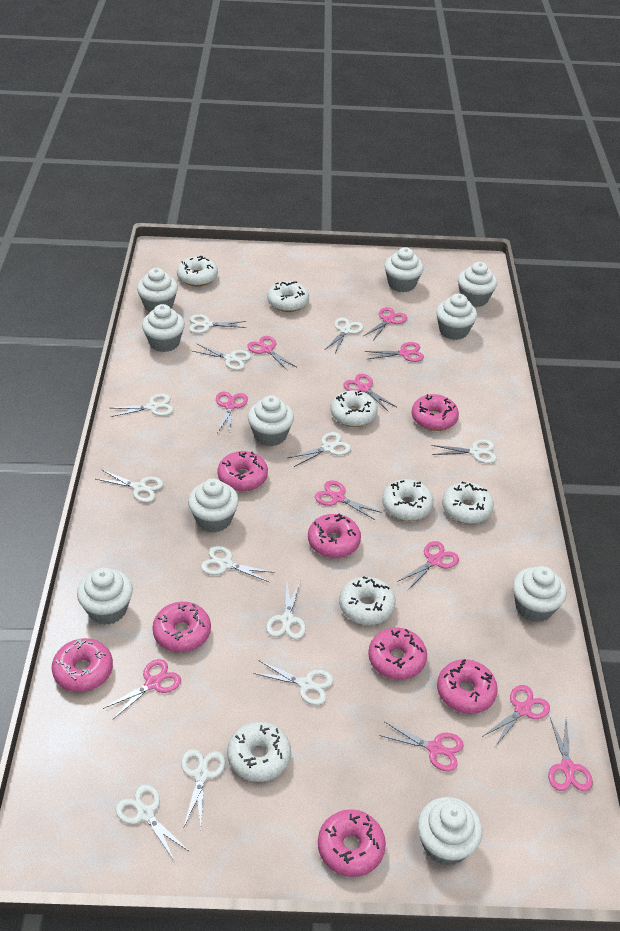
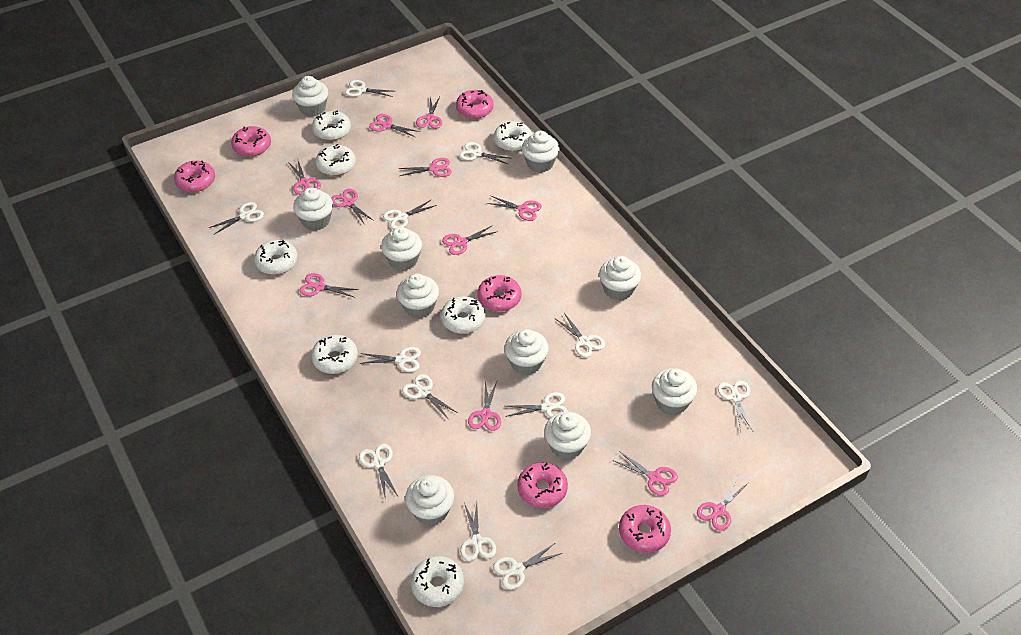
pink donut: 8 -> 6

